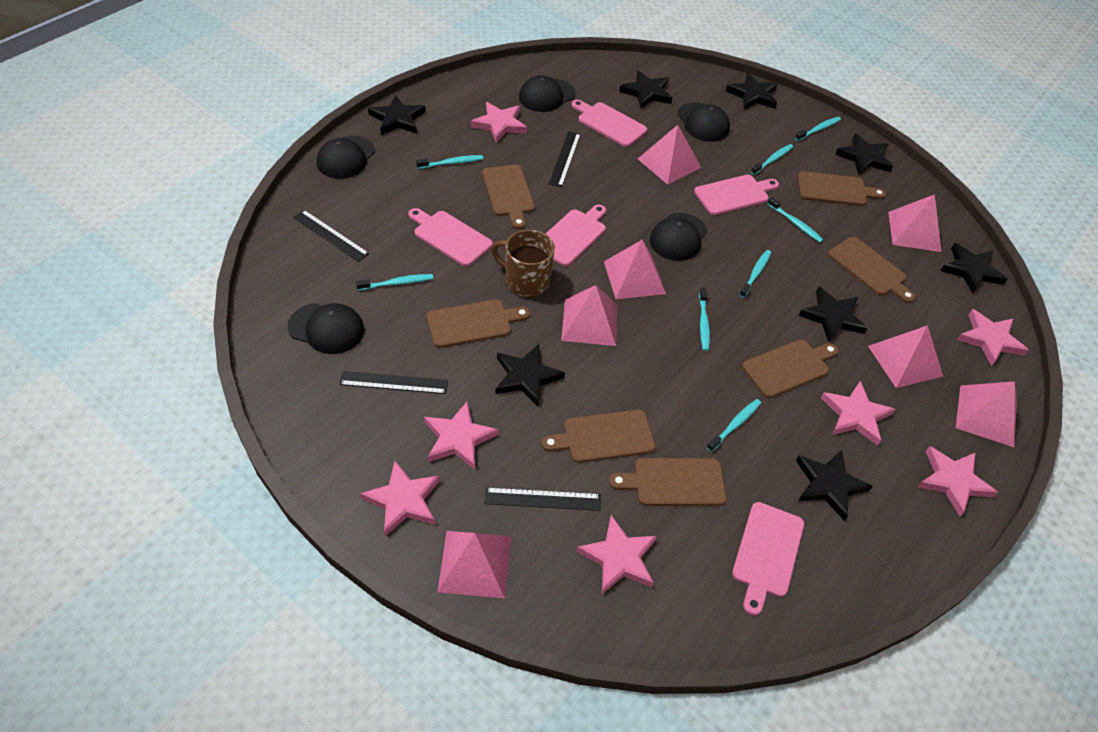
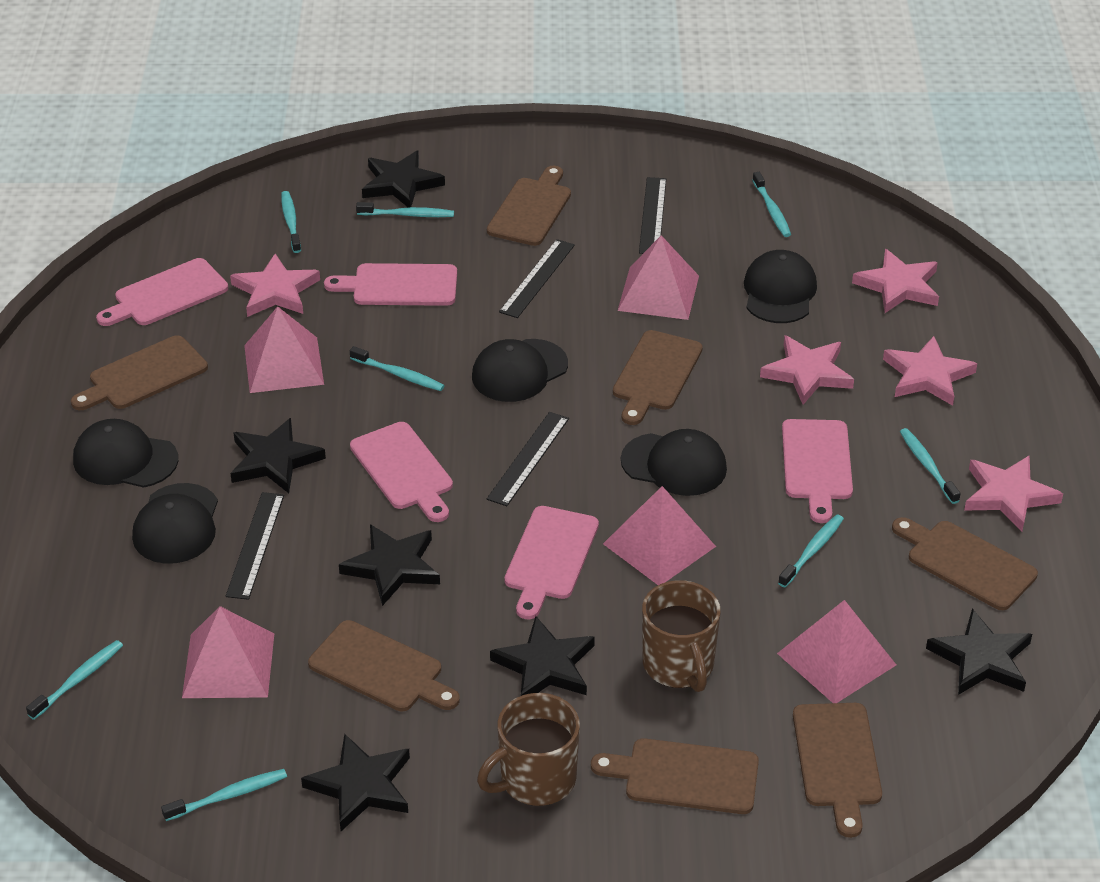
black star: 8 -> 6
brown mug: 1 -> 2
pink pyramid: 7 -> 5
pink star: 7 -> 5

